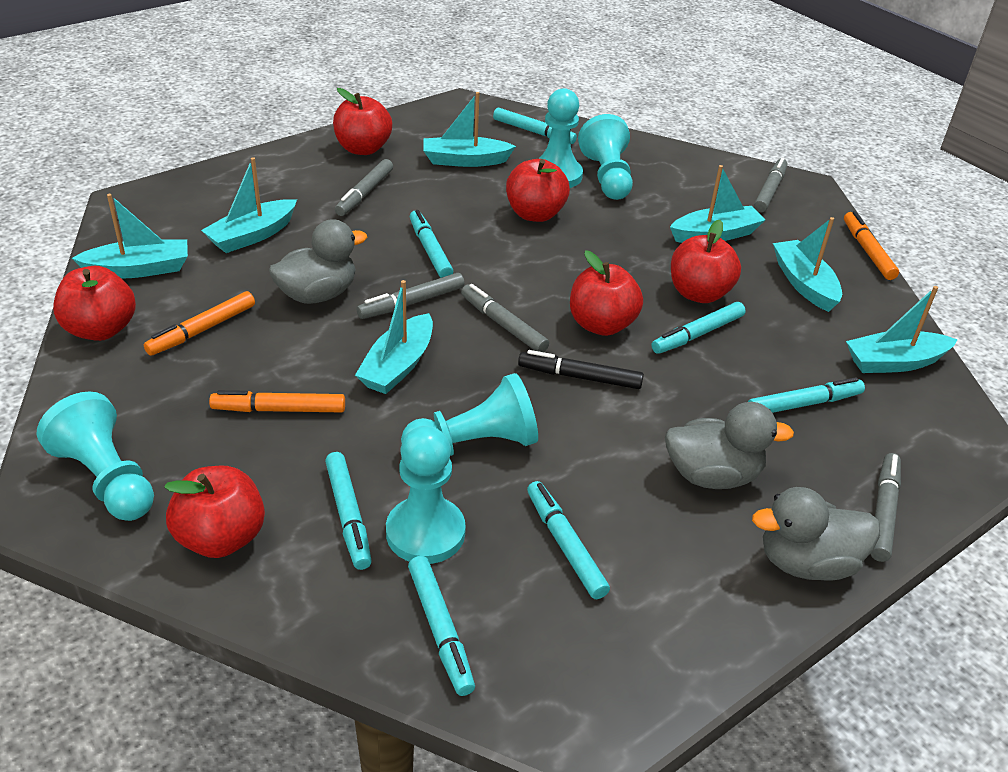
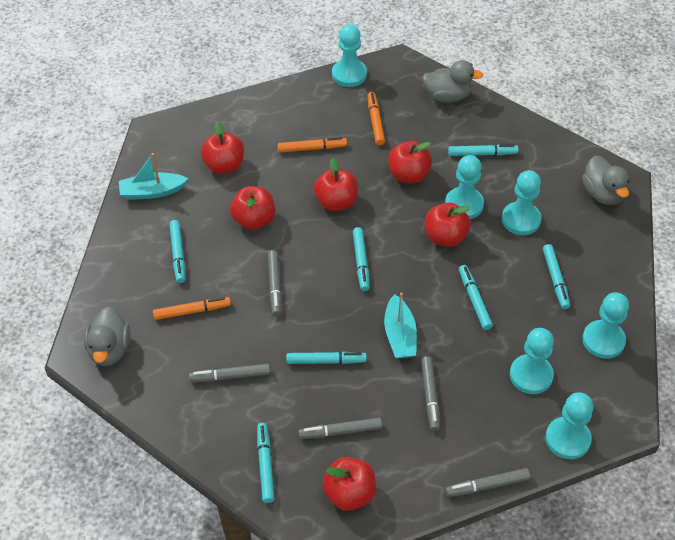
black marker: 1 -> 0
turquoise boat: 7 -> 2
turquoise pawn: 5 -> 6

